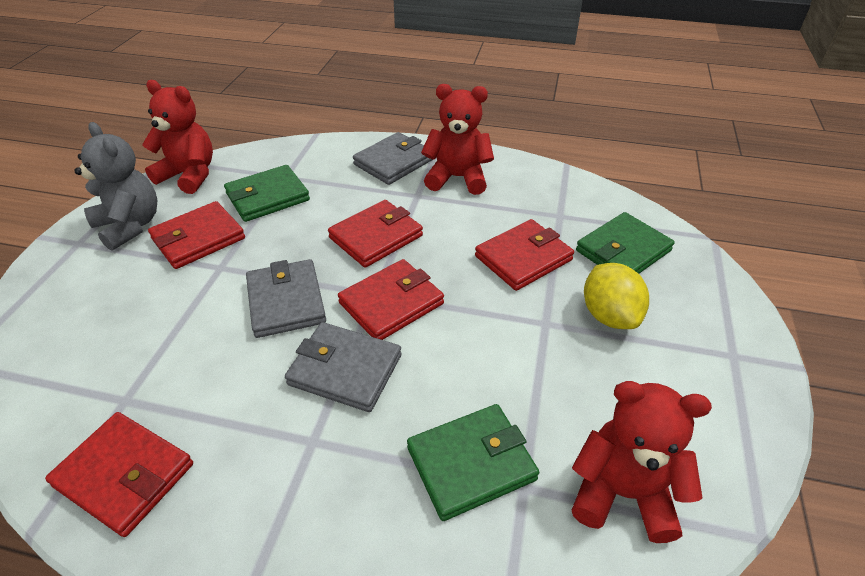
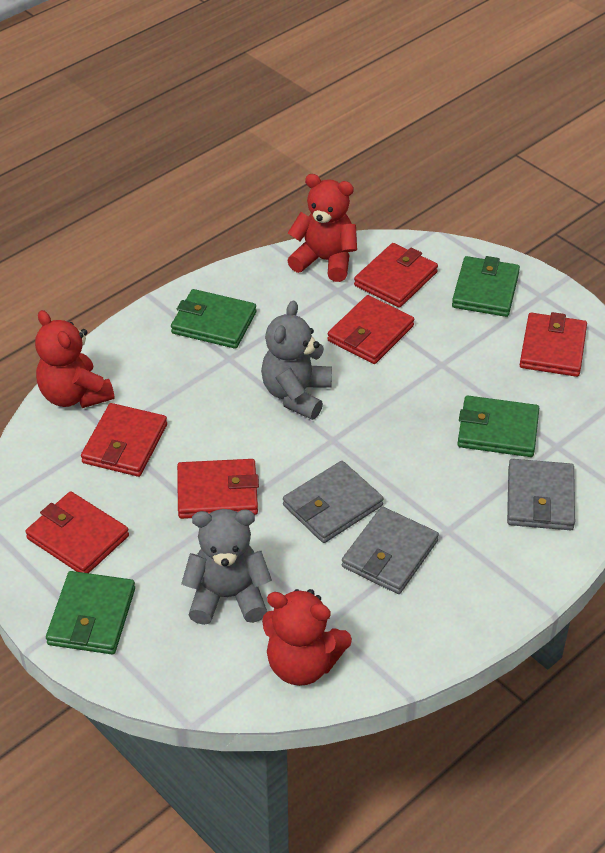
green wallet: 3 -> 4
grey teddy bear: 1 -> 2
red wallet: 5 -> 6
yellow lemon: 1 -> 0

